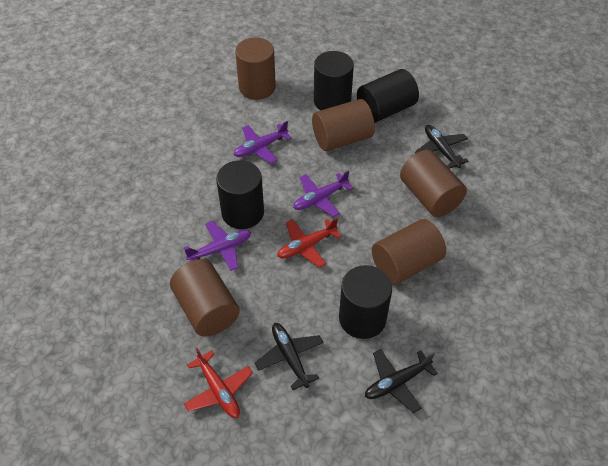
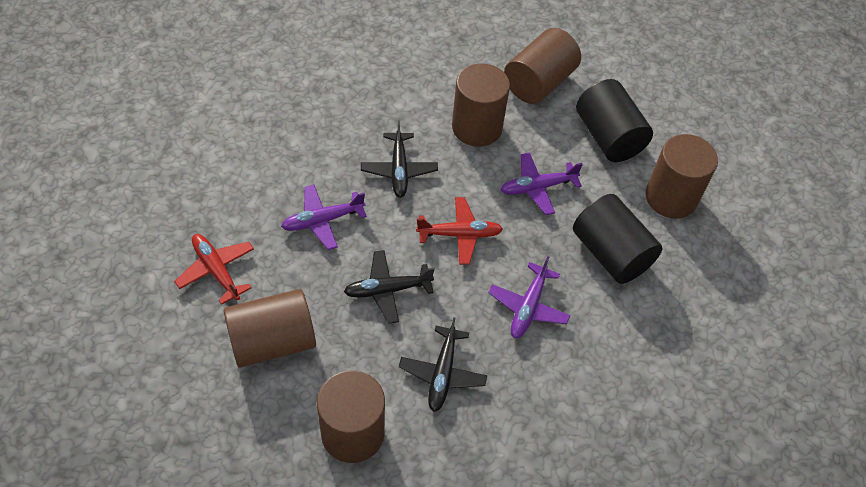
black cylinder: 4 -> 2

